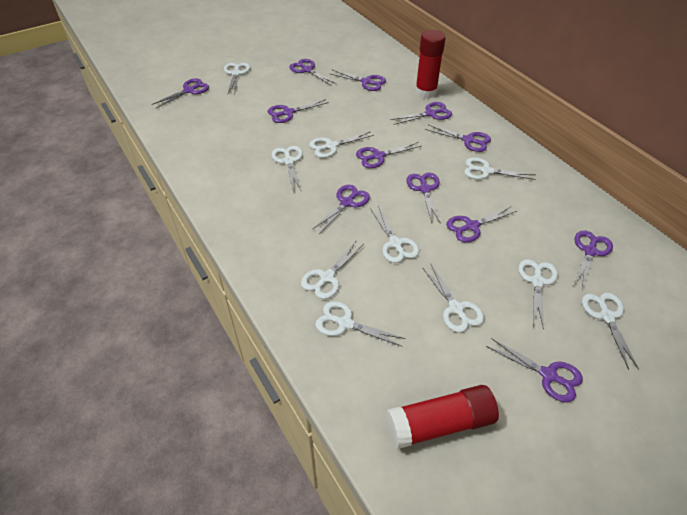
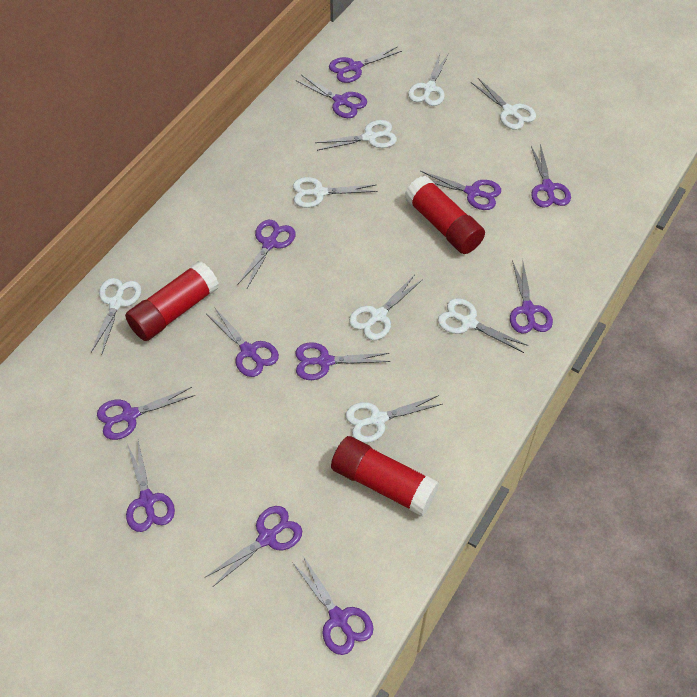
red glue stick: 2 -> 3
white scissors: 10 -> 8

